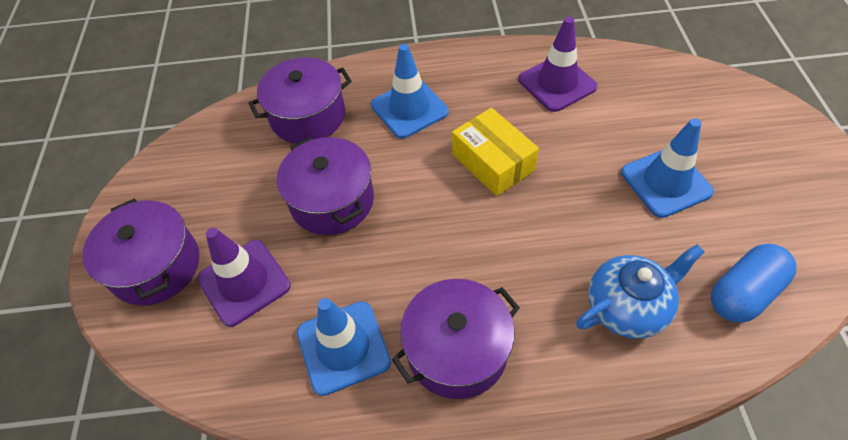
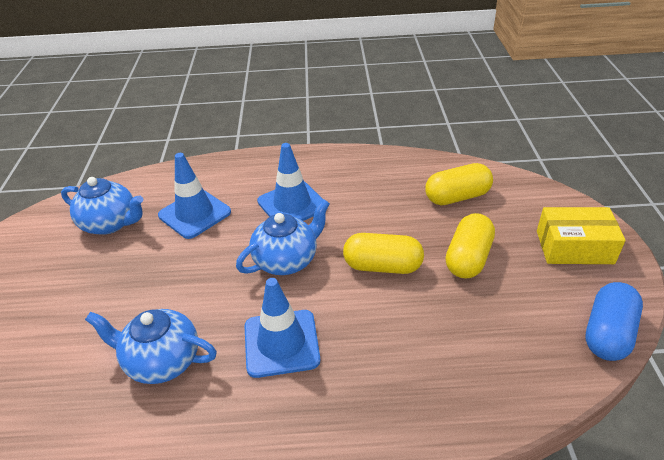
blue teapot: 1 -> 3
purple pot: 4 -> 0
purple traffic cone: 2 -> 0
yellow capsule: 0 -> 3

